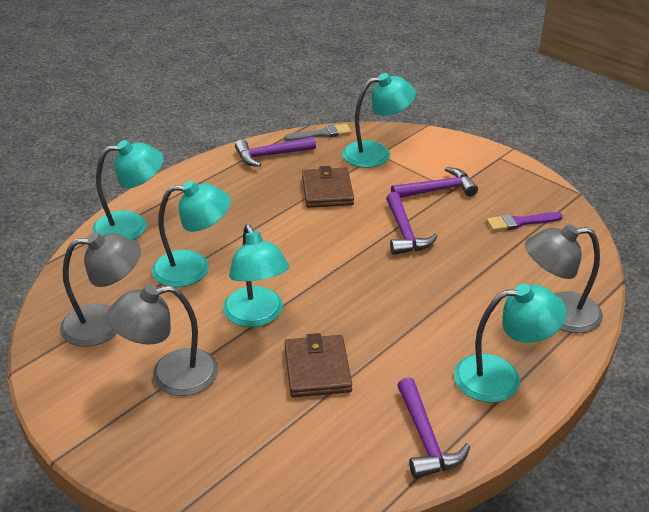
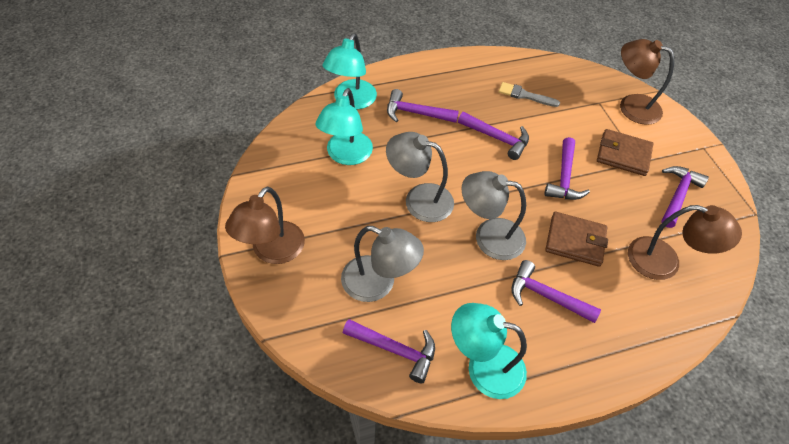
brown lamp: 0 -> 3
purple brush: 1 -> 0
purple hammer: 4 -> 6
turquoise lamp: 5 -> 3

